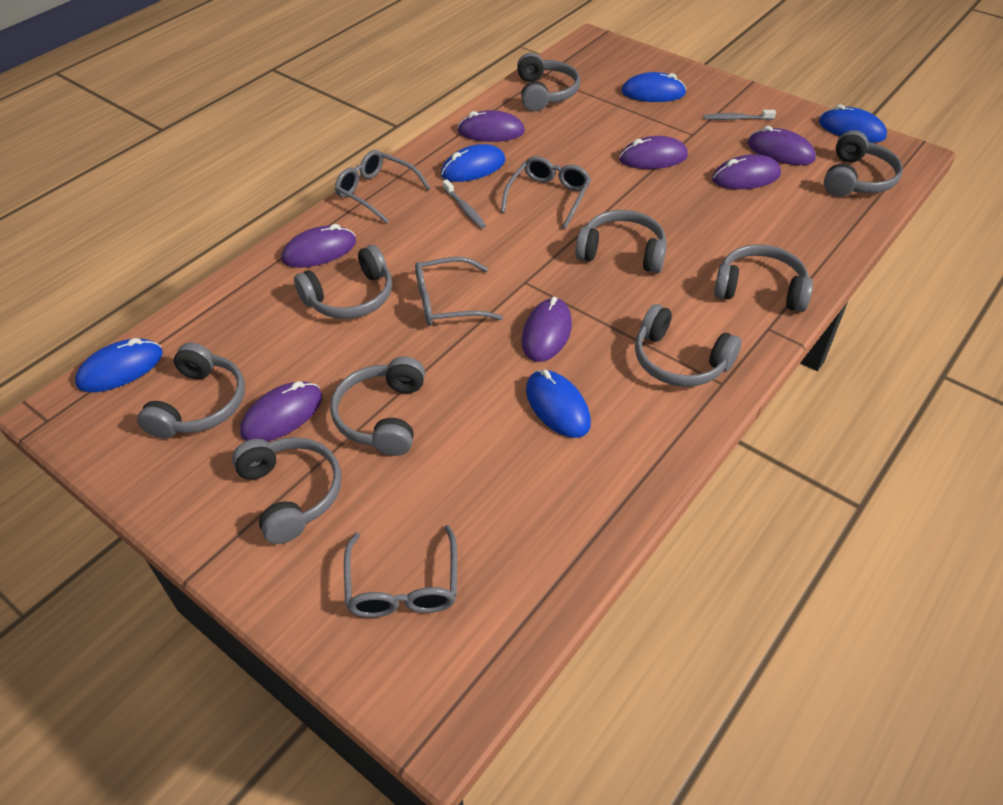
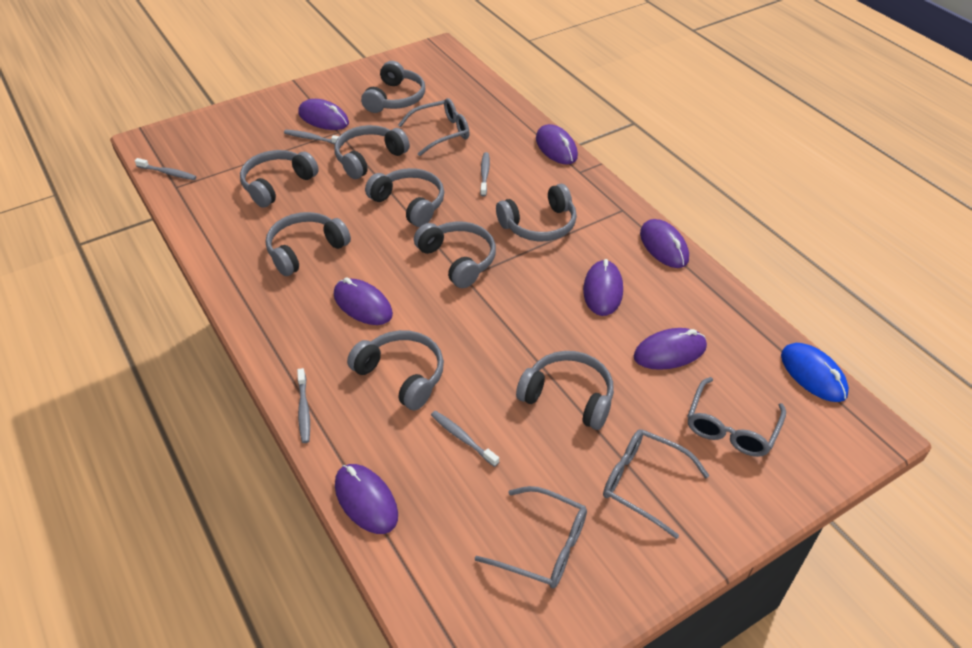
blue mouse: 5 -> 1
grey toothbrush: 2 -> 5

